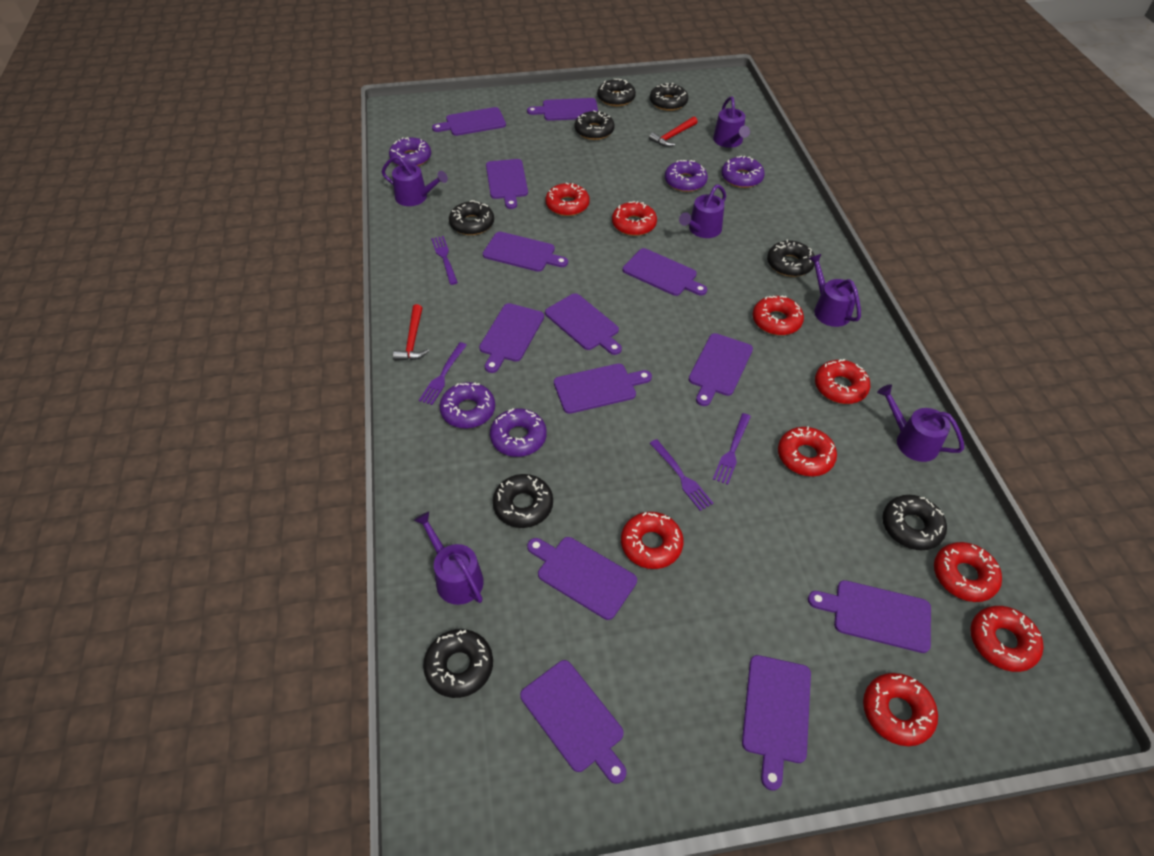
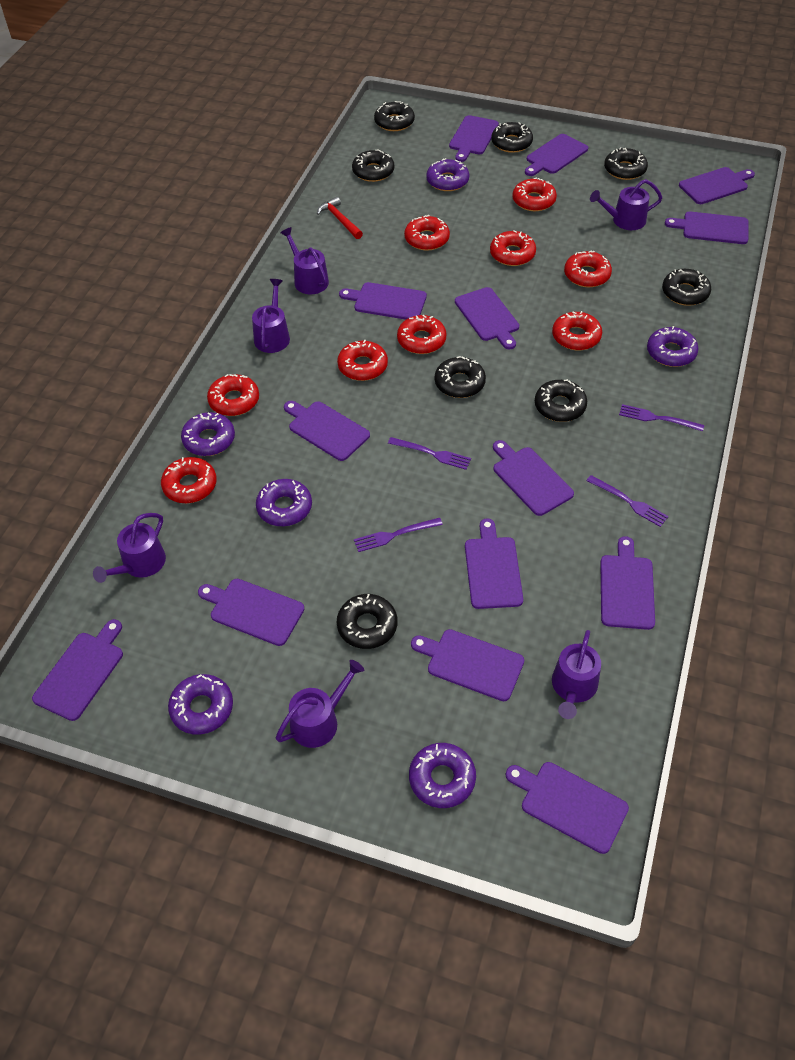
purple cutting board: 13 -> 14
purple donut: 5 -> 6
red hammer: 2 -> 1

